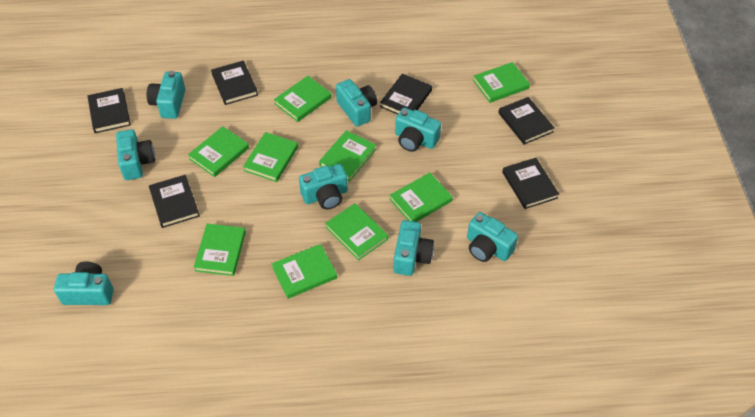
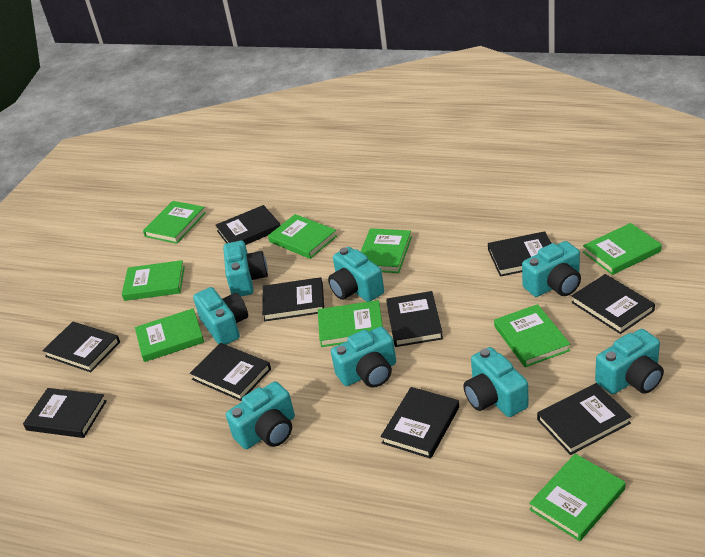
black book: 6 -> 10

